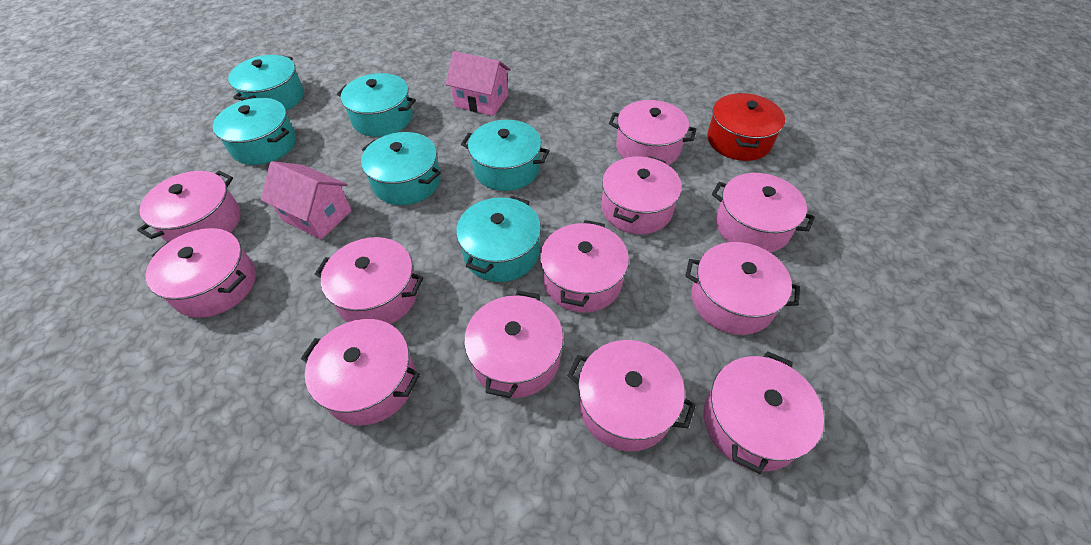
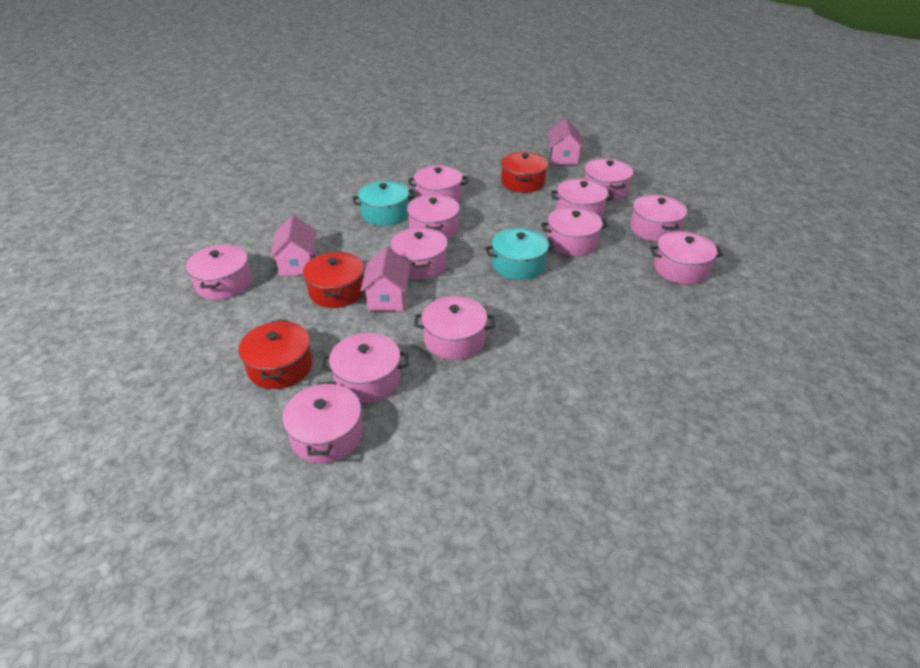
pink house: 2 -> 3
red pot: 1 -> 3
turquoise pot: 6 -> 2

